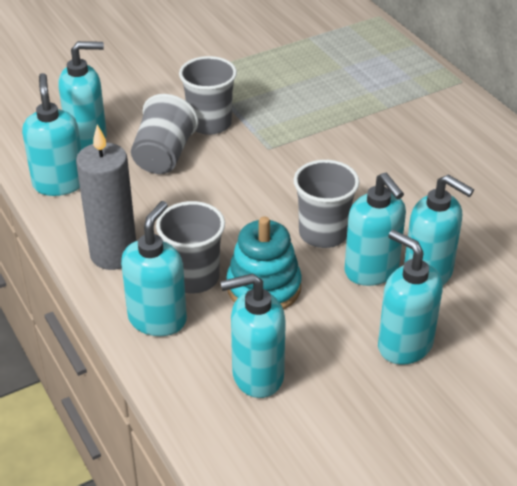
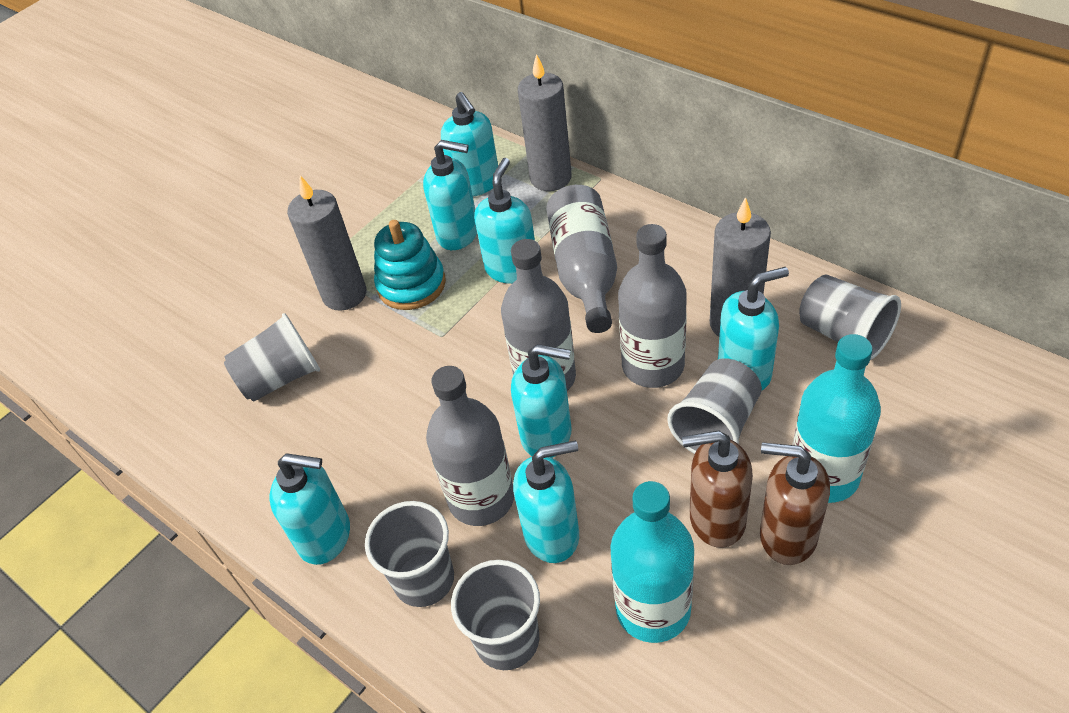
brown soap dispenser: 0 -> 2
grey bottle: 0 -> 4
grey candle: 1 -> 3
grey cup: 4 -> 5
turquoise bottle: 0 -> 2

